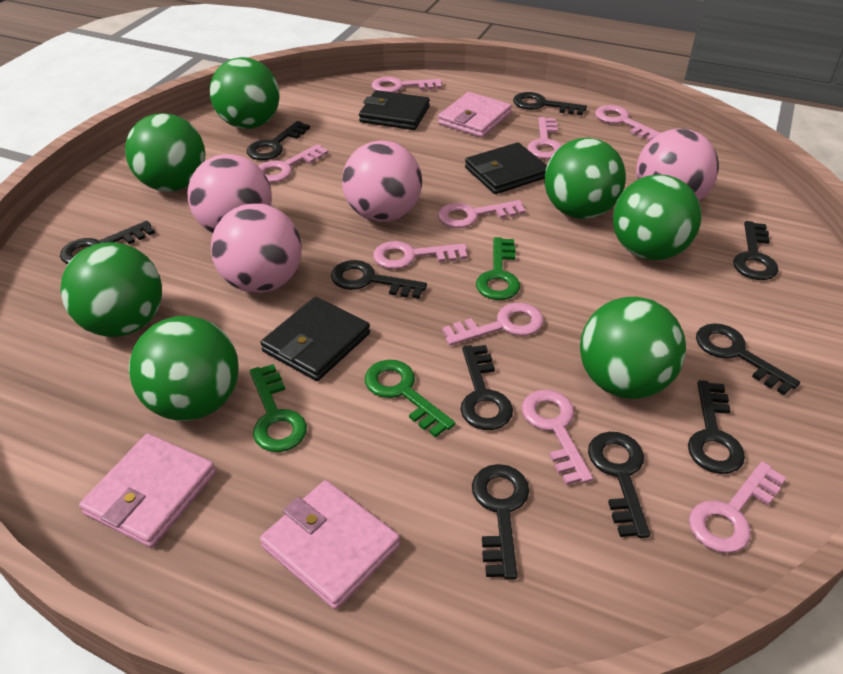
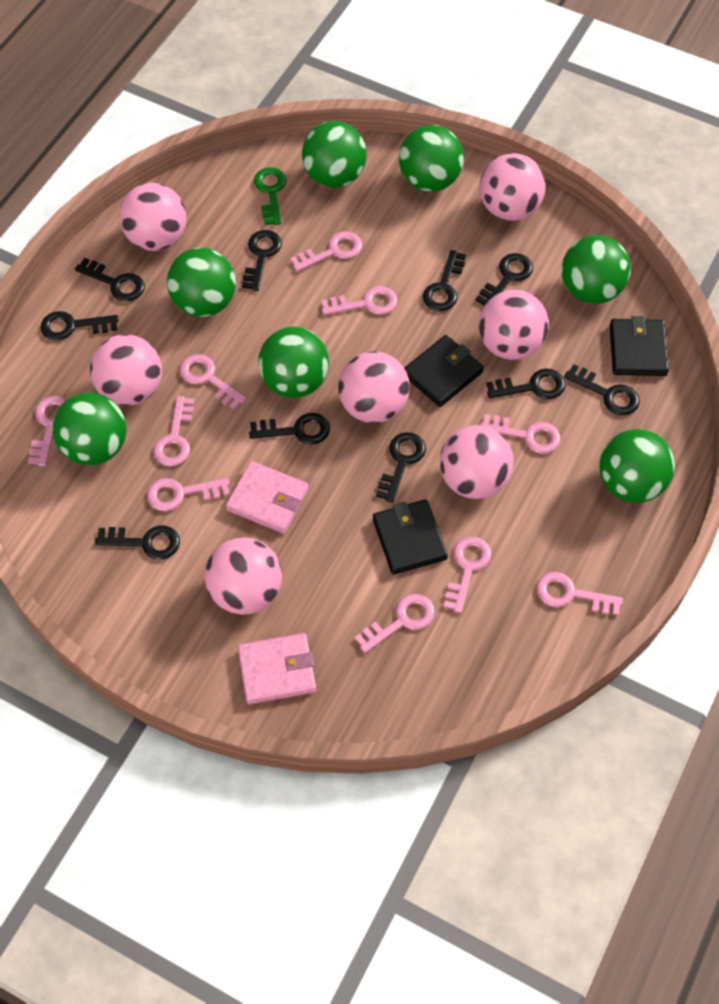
green key: 3 -> 1
pink ball: 4 -> 7
pink key: 9 -> 10
pink wallet: 3 -> 2

